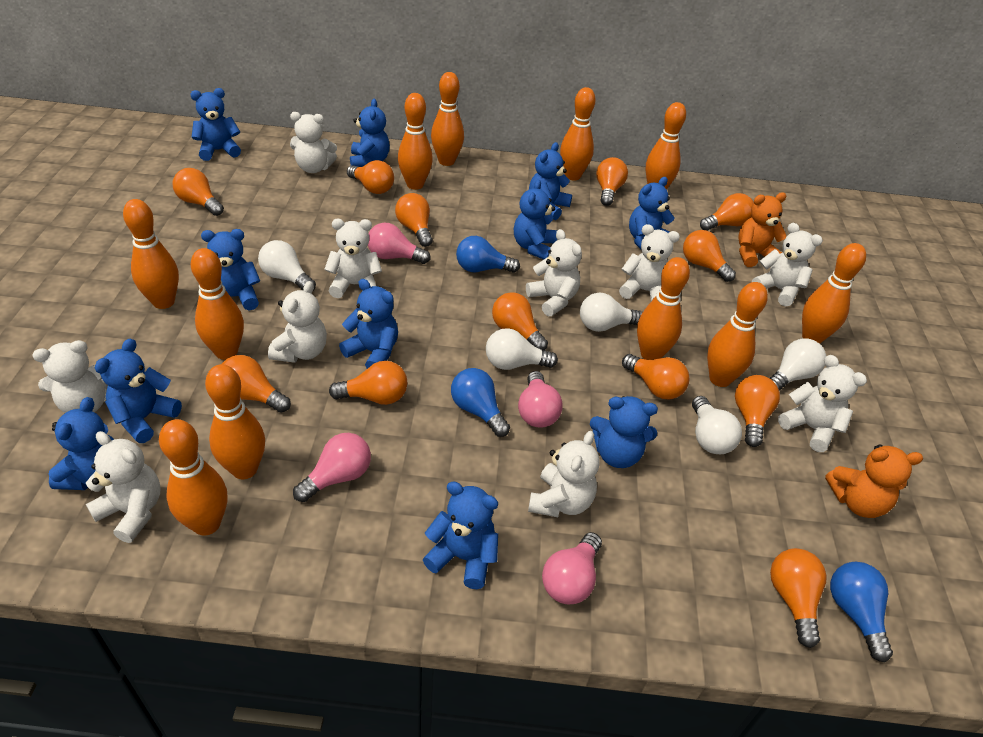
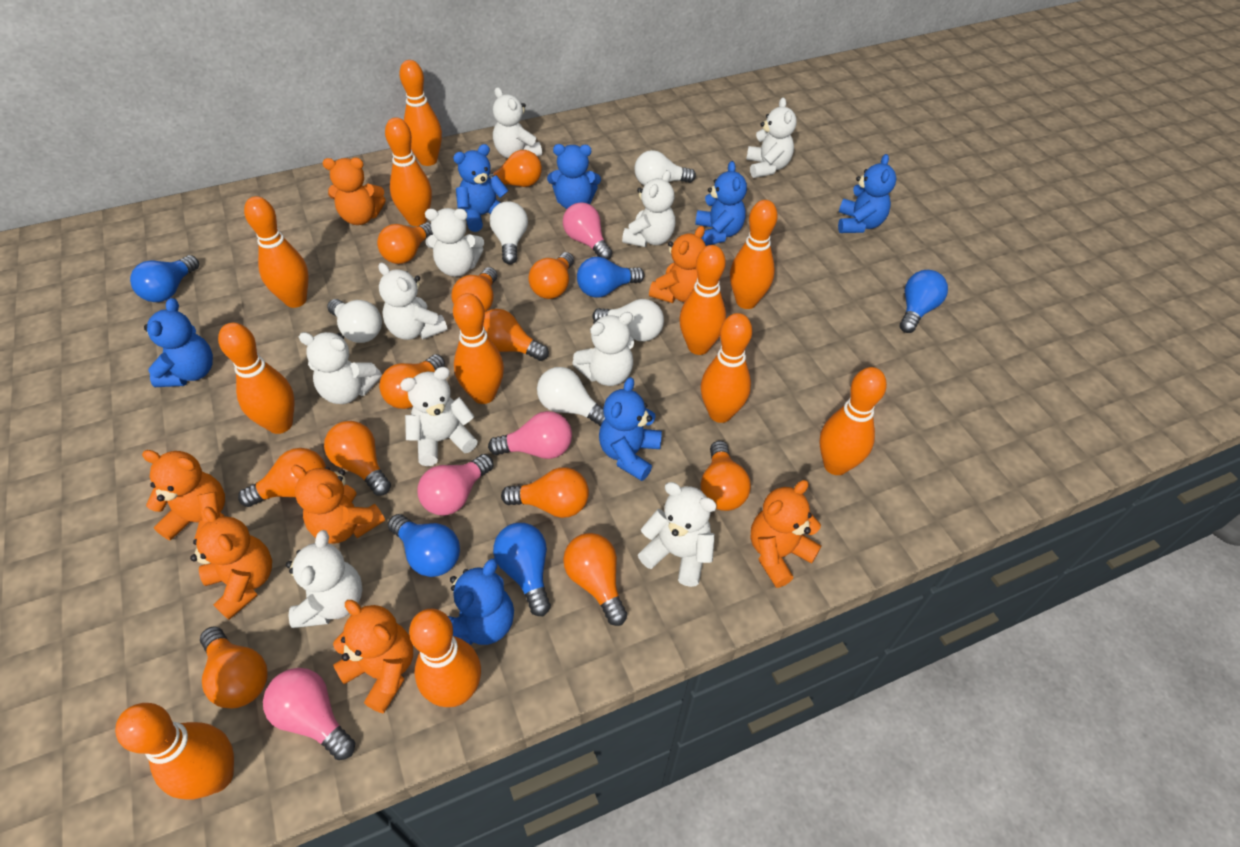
blue light bulb: 3 -> 5
blue teddy bear: 11 -> 7
orange teddy bear: 2 -> 7

